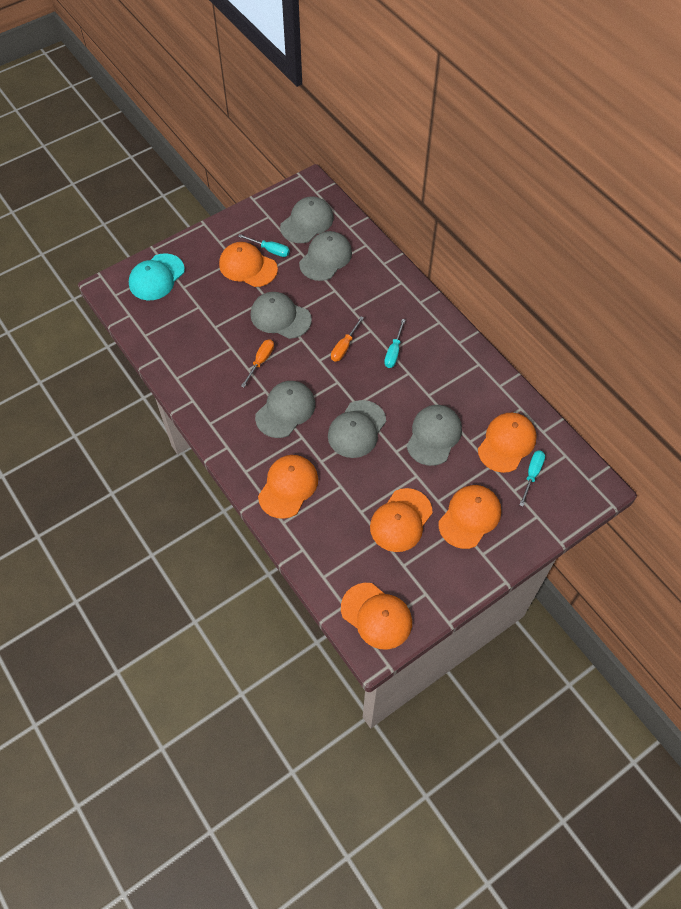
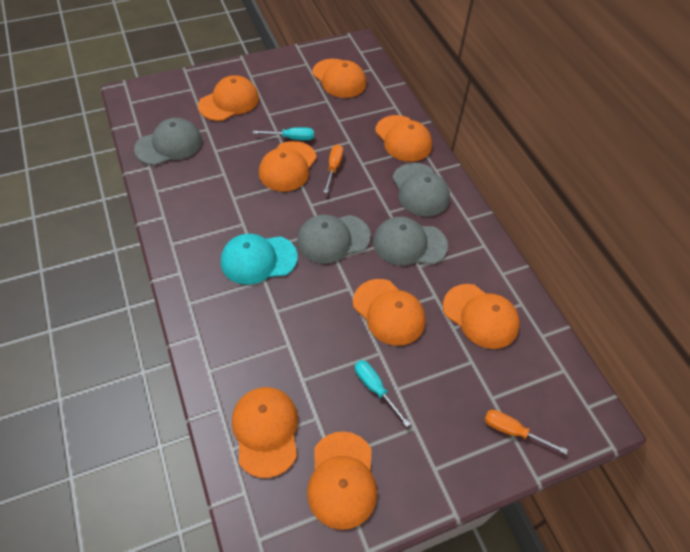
grey cap: 6 -> 4
orange cap: 6 -> 8
turquoise screwdriver: 3 -> 2

